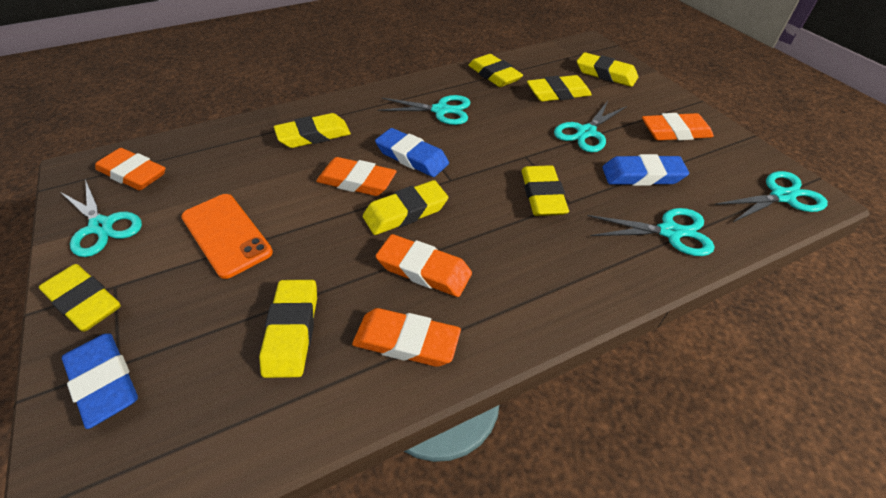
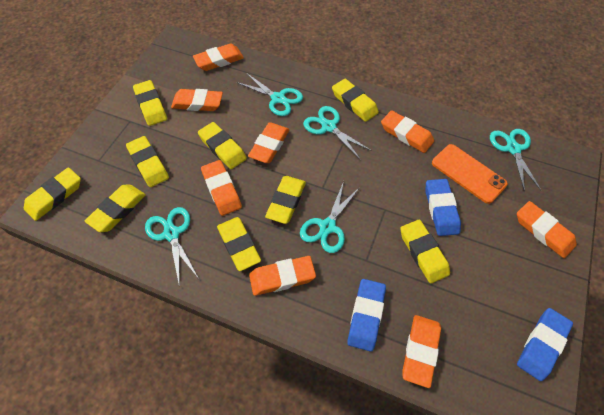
orange eraser: 5 -> 8
yellow eraser: 8 -> 9

